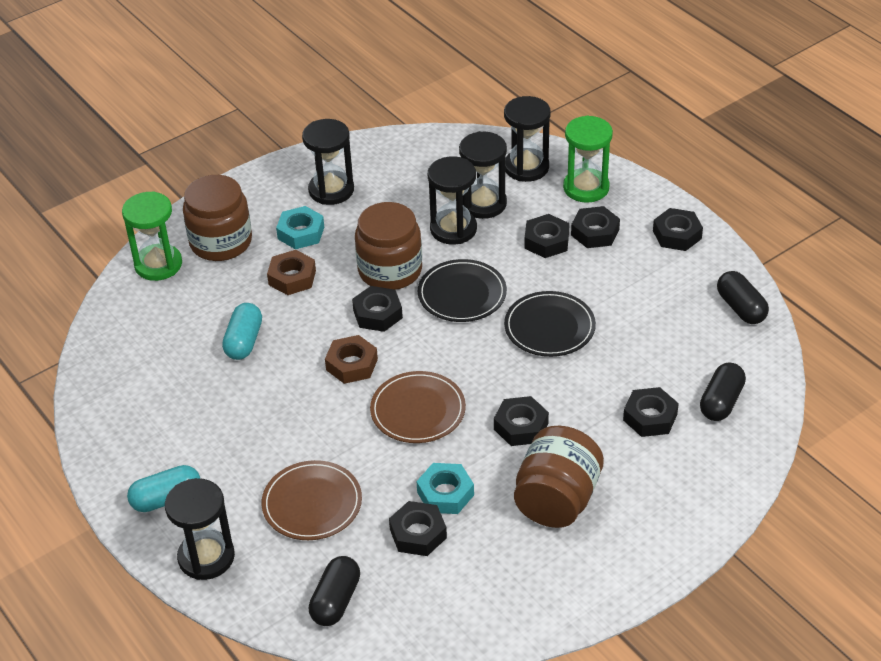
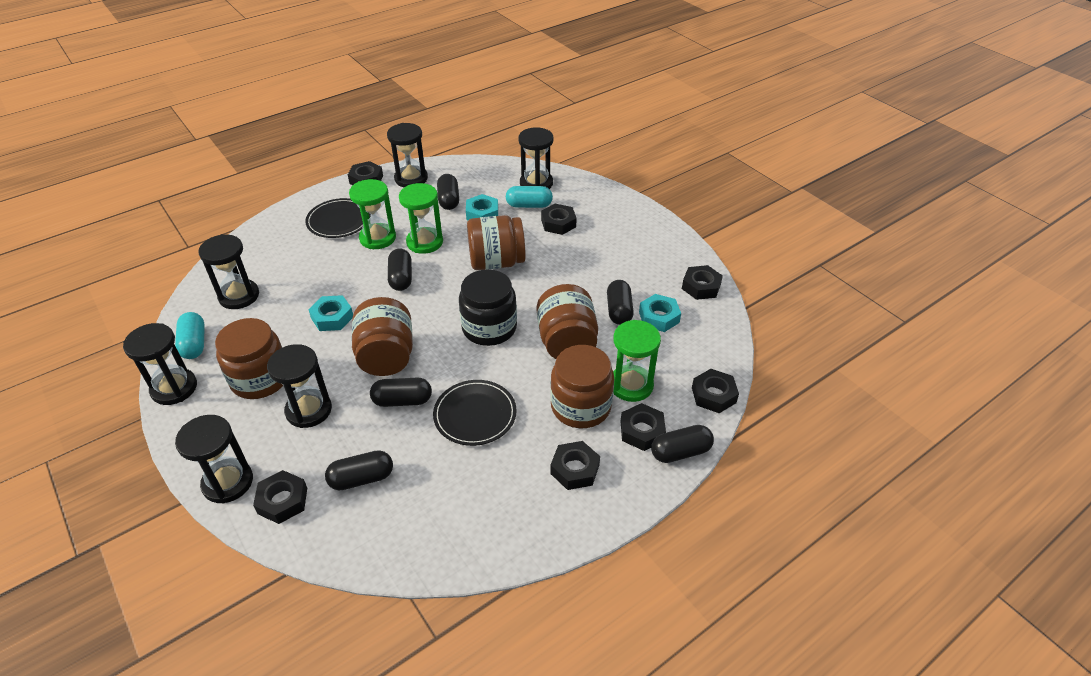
black capsule: 3 -> 6
black hourglass: 5 -> 6
black jar: 0 -> 1
brown jar: 3 -> 5
brown nut: 2 -> 0
brown plate: 2 -> 0
green hourglass: 2 -> 3
turquoise nut: 2 -> 3

